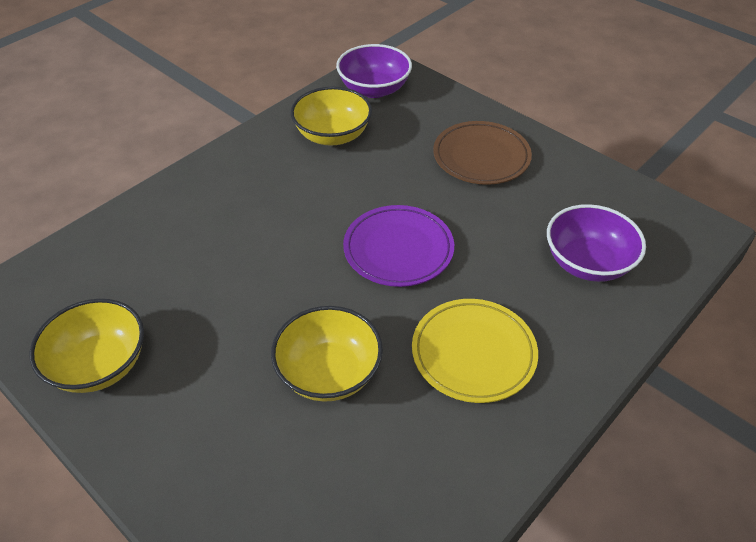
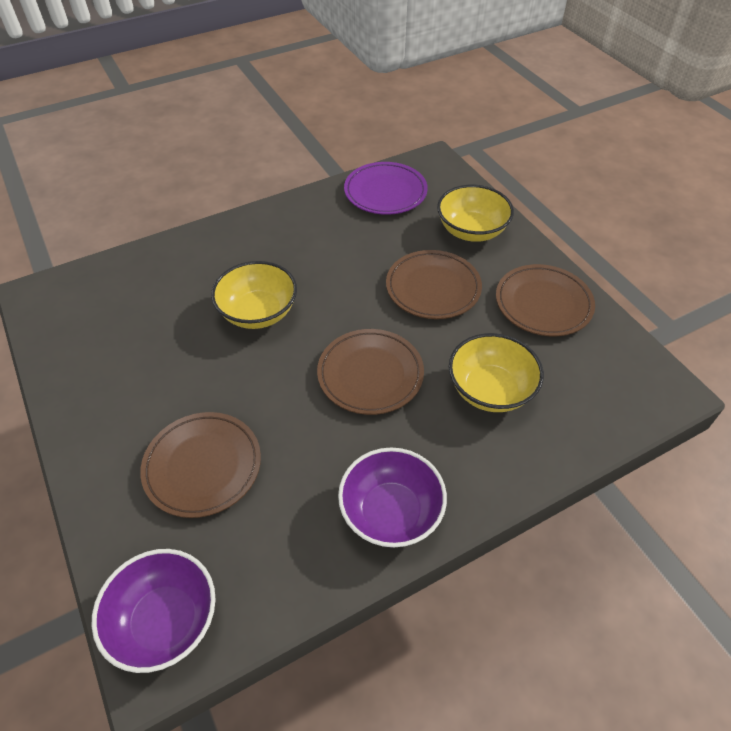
brown plate: 1 -> 4
yellow plate: 1 -> 0

